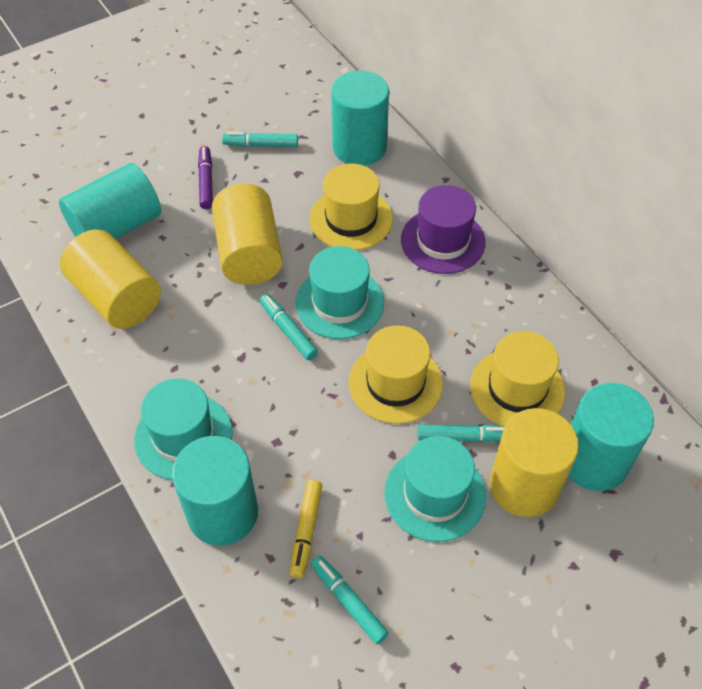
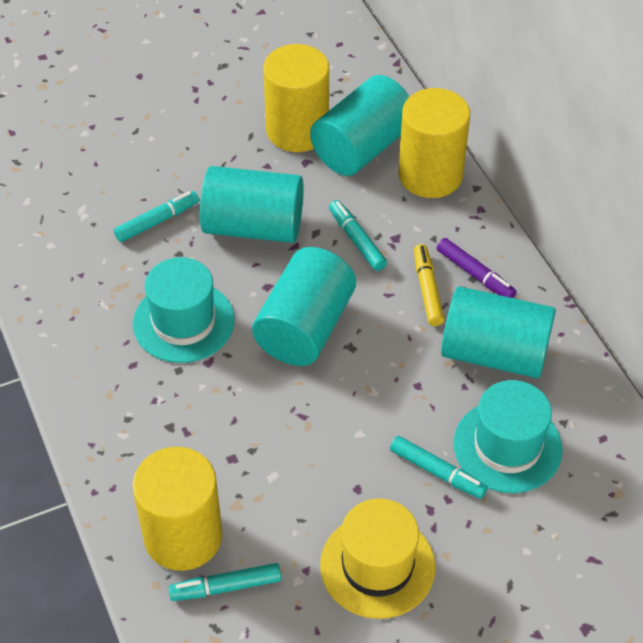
purple hat: 1 -> 0
turquoise hat: 3 -> 2
yellow hat: 3 -> 1

